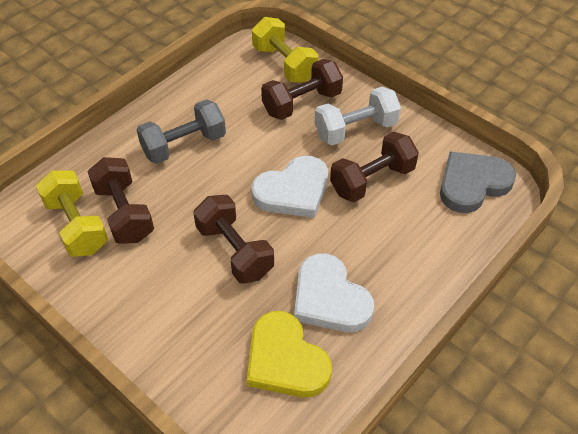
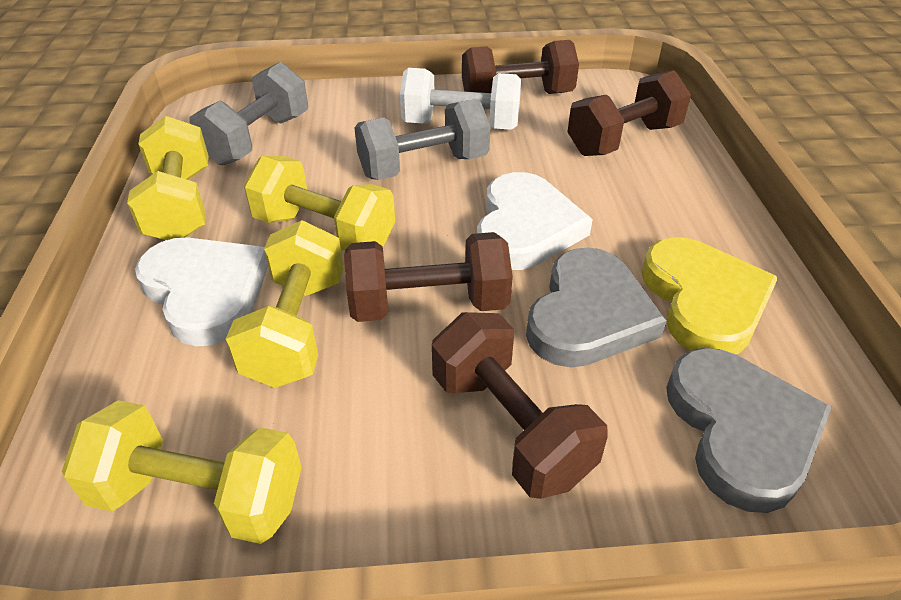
grey dumbbell: 1 -> 2
grey heart: 1 -> 2
yellow dumbbell: 2 -> 4

